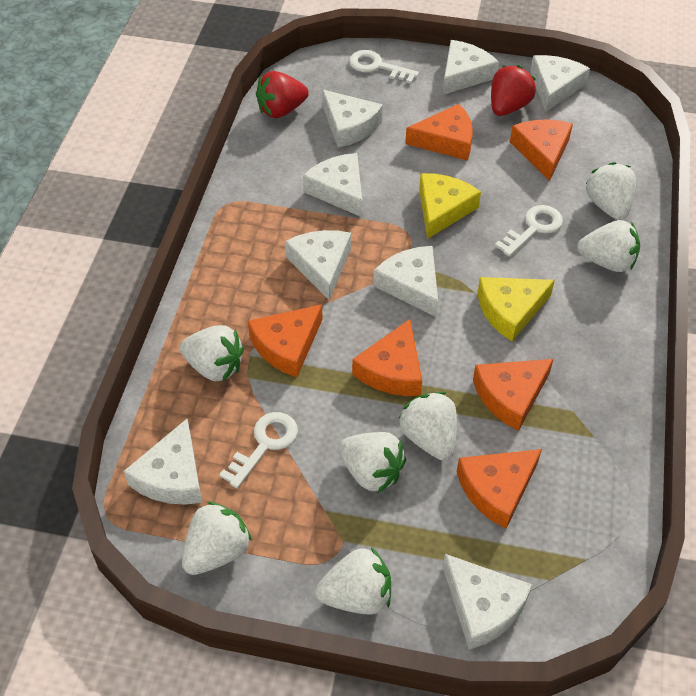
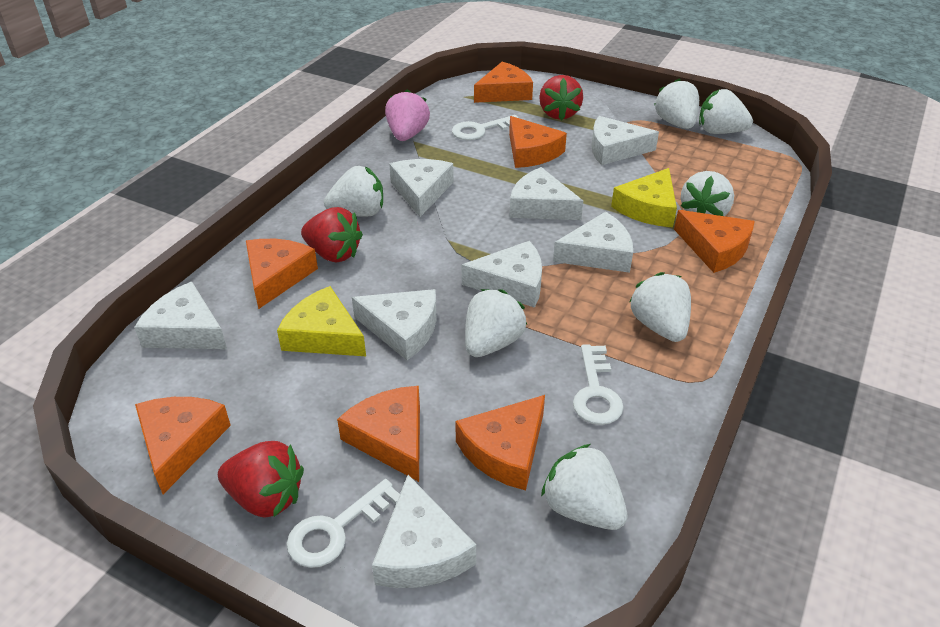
orange cheese: 6 -> 7
pink strawberry: 0 -> 1
red strawberry: 2 -> 3

